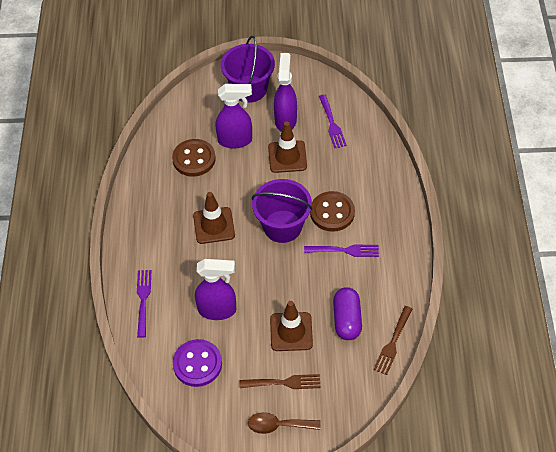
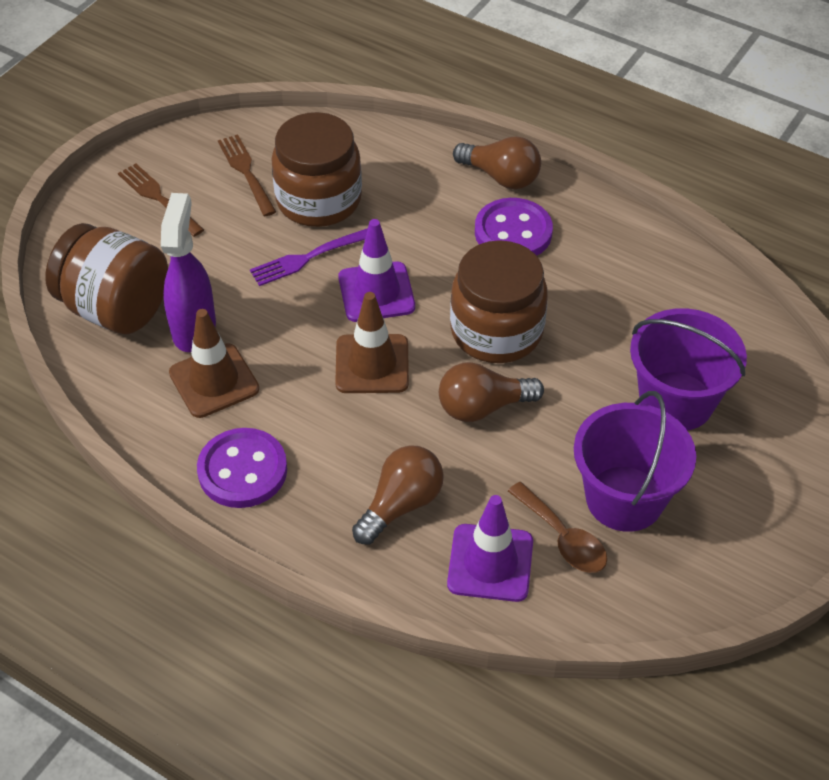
brown button: 2 -> 0
brown jar: 0 -> 3
brown light bulb: 0 -> 3
brown traffic cone: 3 -> 2
purple button: 1 -> 2
purple capsule: 1 -> 0
purple fork: 3 -> 1
purple spray bottle: 3 -> 1
purple traffic cone: 0 -> 2

